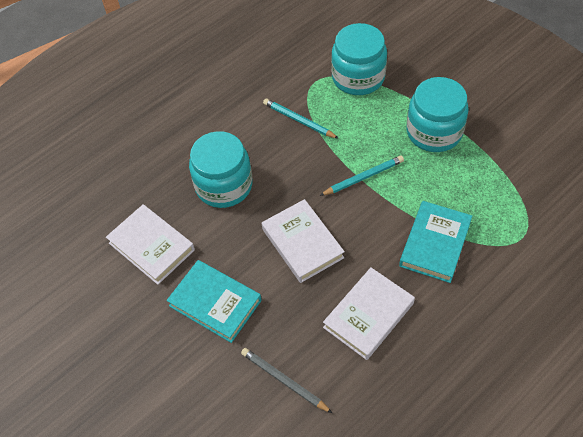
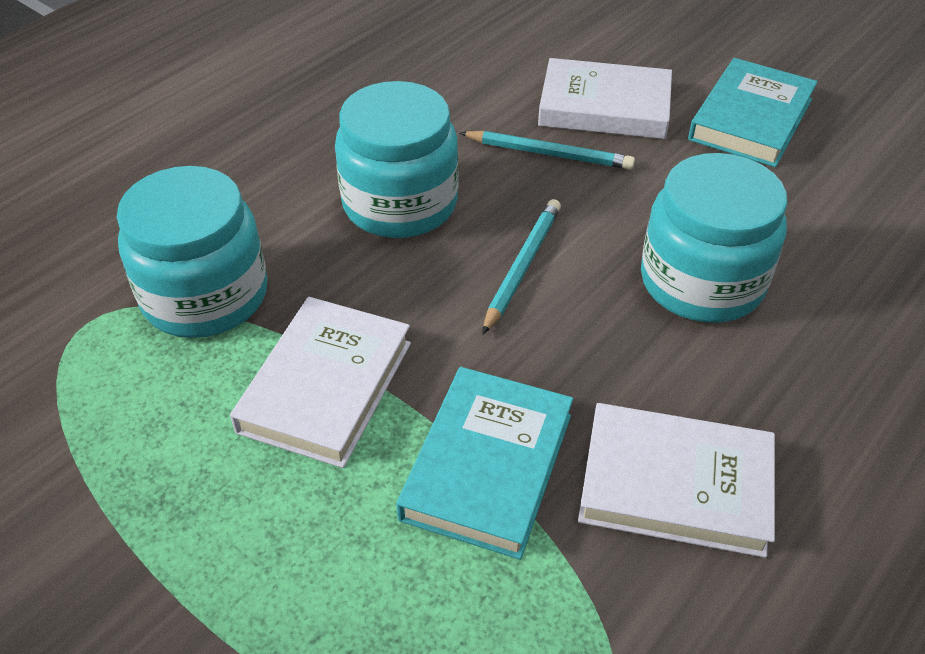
grey pencil: 1 -> 0

